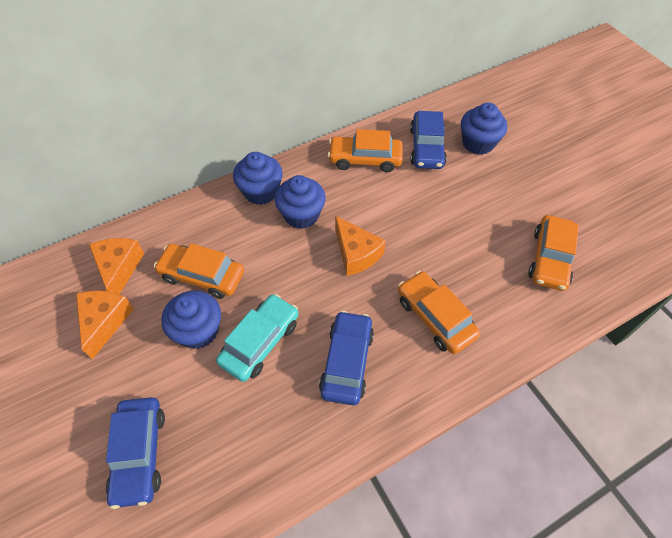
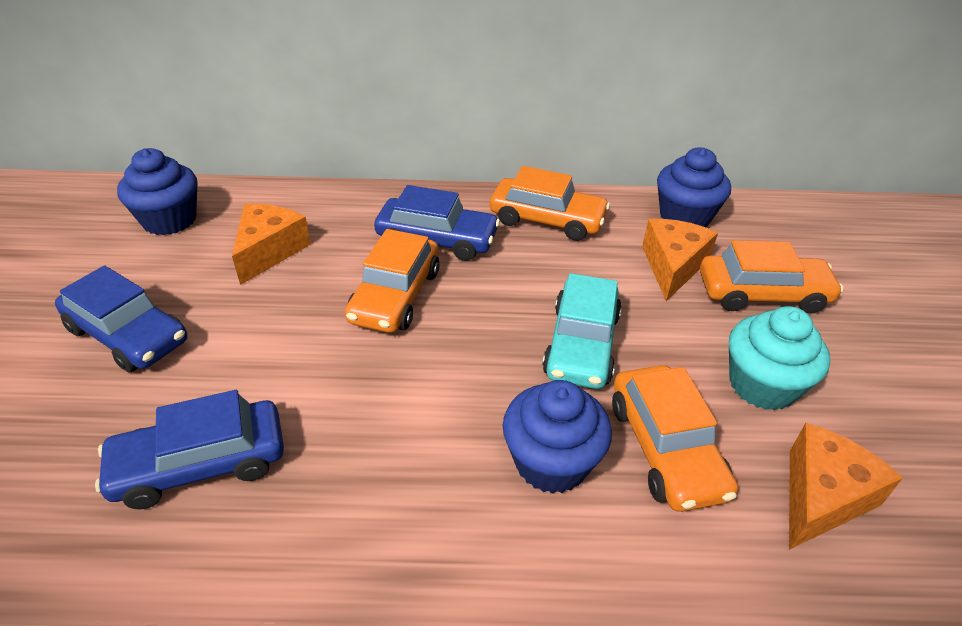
blue cupcake: 4 -> 3
turquoise cupcake: 0 -> 1

